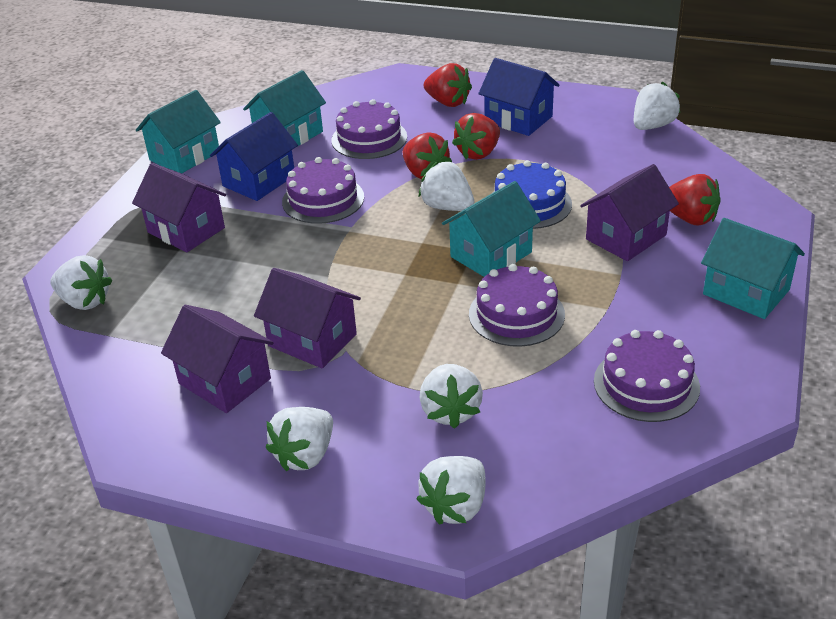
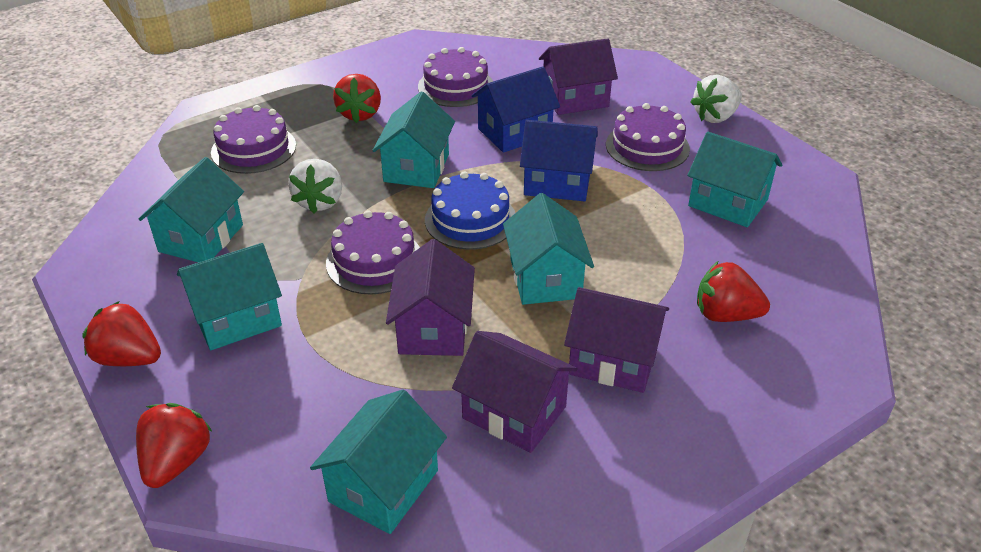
turquoise house: 4 -> 6
white strawberry: 6 -> 2

